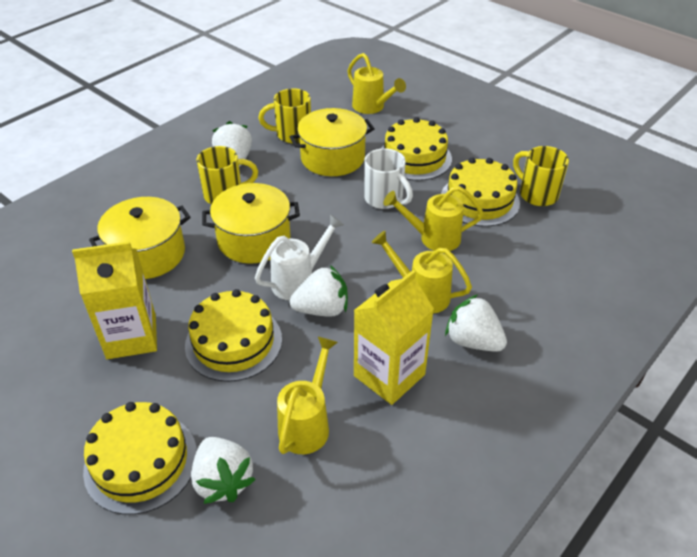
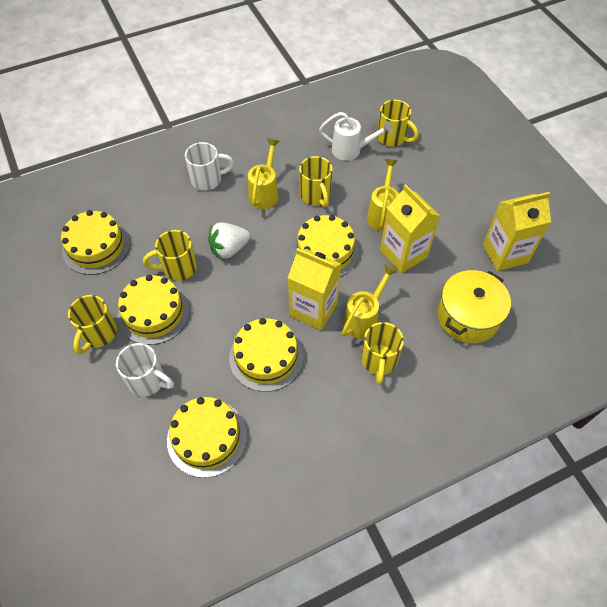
white mug: 1 -> 2
white strawberry: 4 -> 1
yellow cake: 4 -> 5
yellow carton: 2 -> 3
yellow mug: 3 -> 5
yellow pot: 3 -> 1
yellow watering can: 4 -> 3

